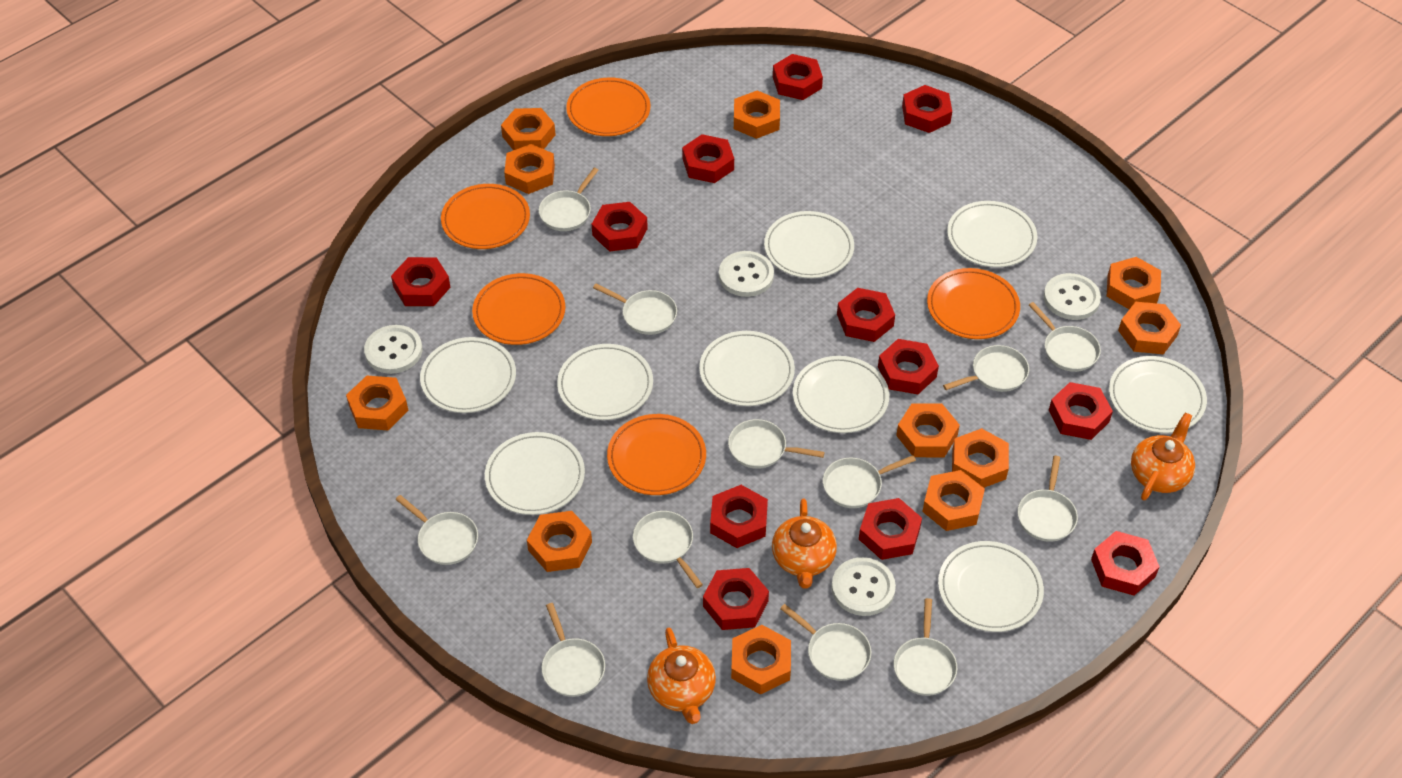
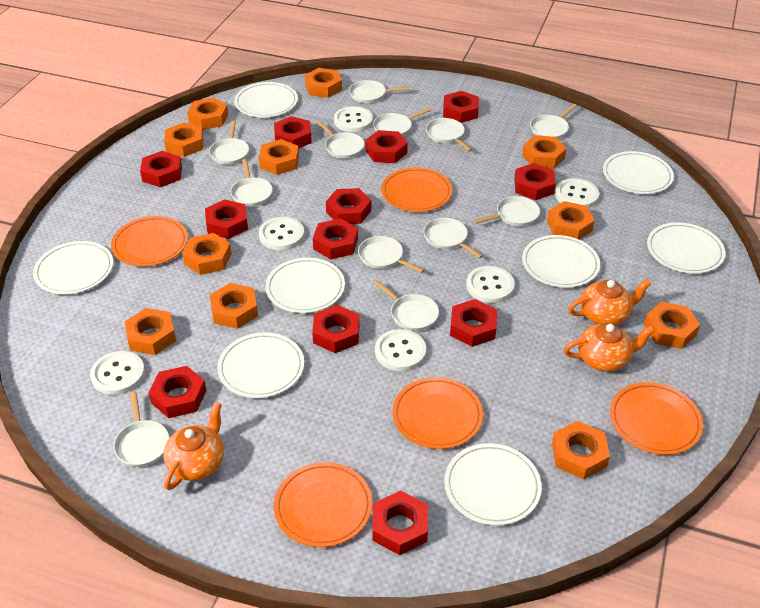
white button: 4 -> 6
white plate: 9 -> 8

